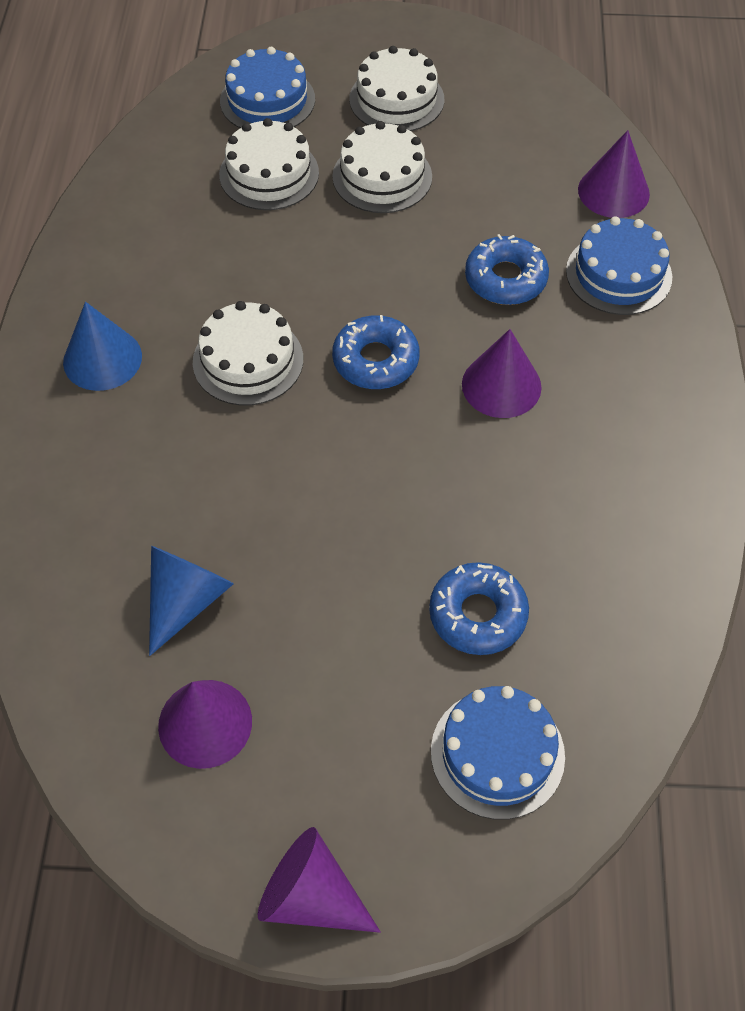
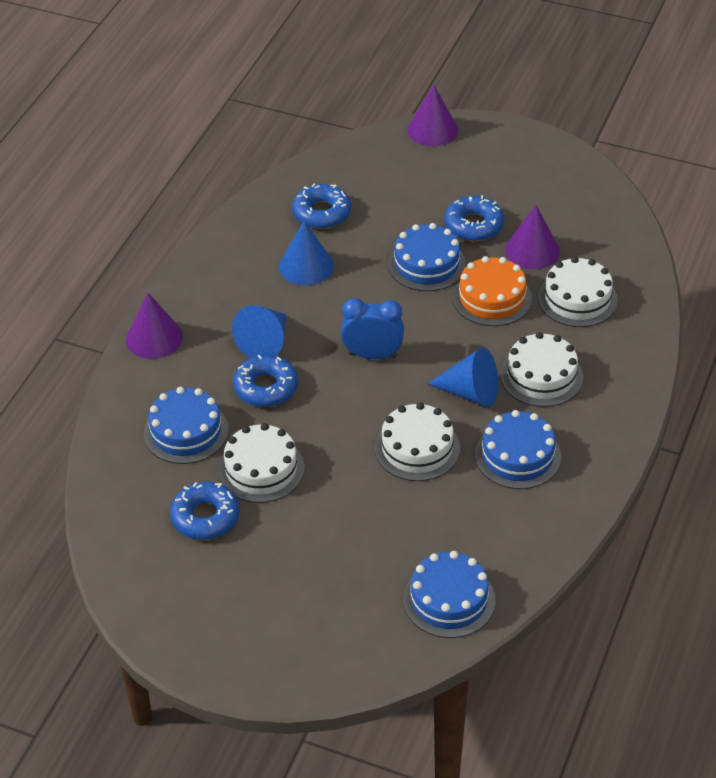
blue cake: 3 -> 4
blue clock: 0 -> 1
blue cone: 2 -> 3
blue donut: 3 -> 4
orange cake: 0 -> 1
purple cone: 4 -> 3

